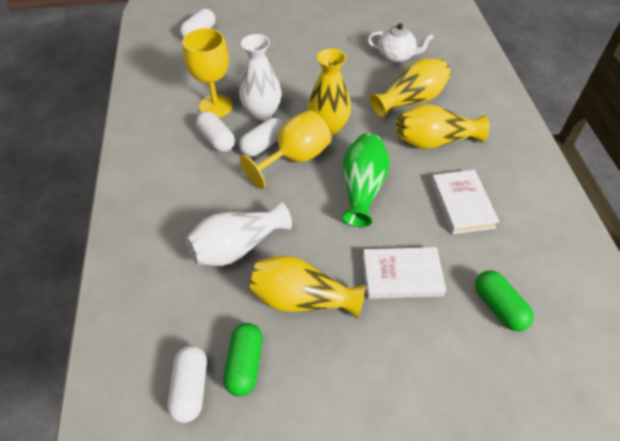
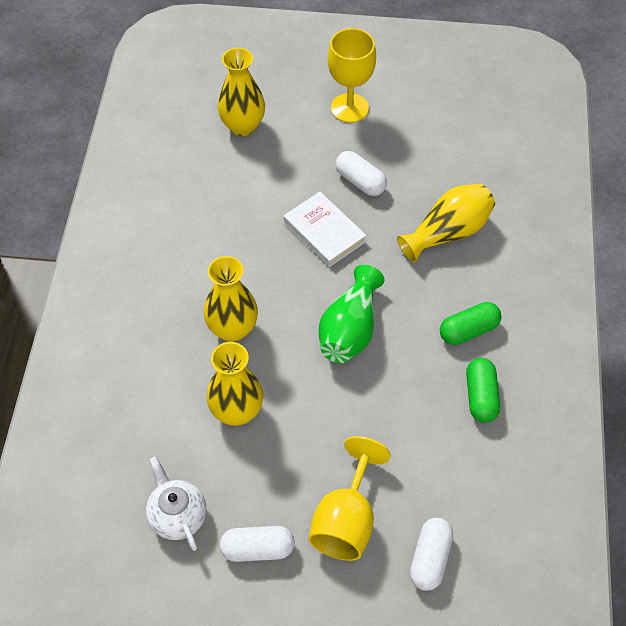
white book: 2 -> 1
white capsule: 4 -> 3
white vase: 2 -> 0

